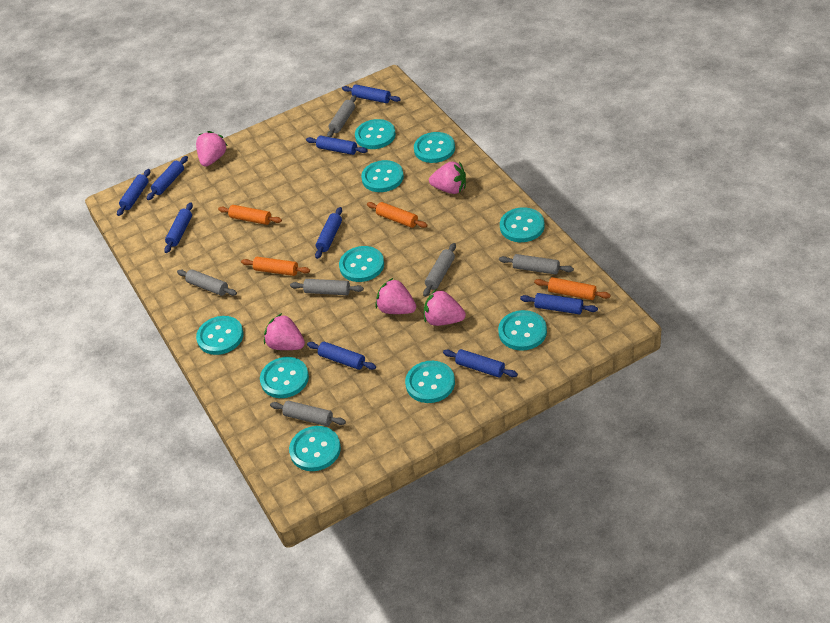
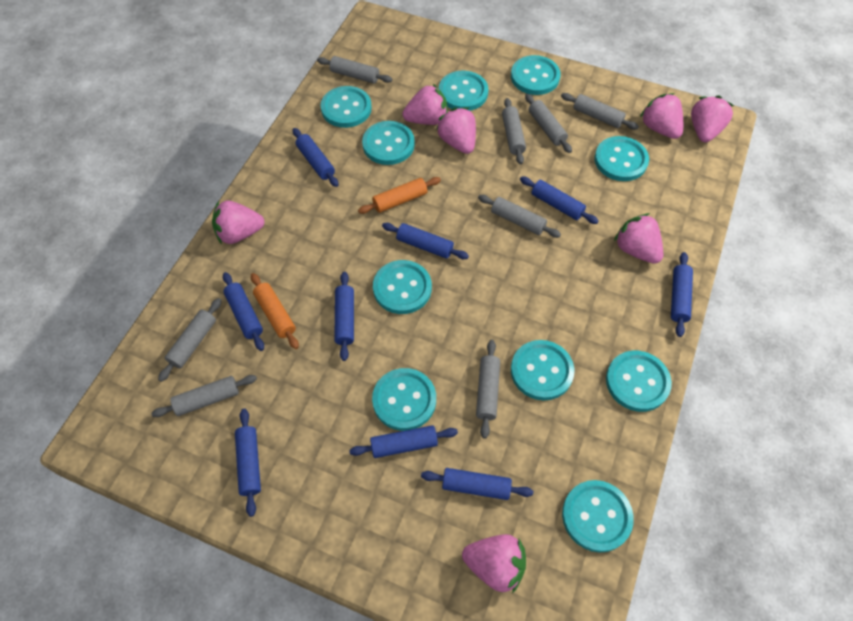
grey rolling pin: 6 -> 8
orange rolling pin: 4 -> 2
pink strawberry: 5 -> 7

